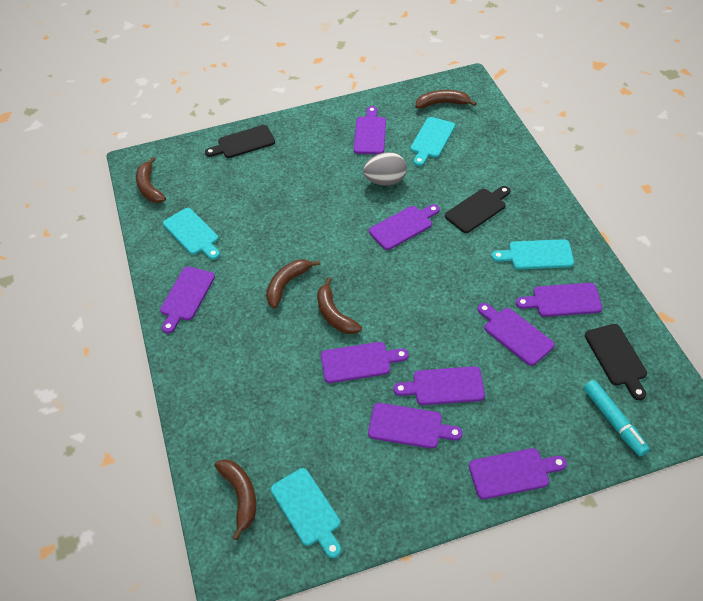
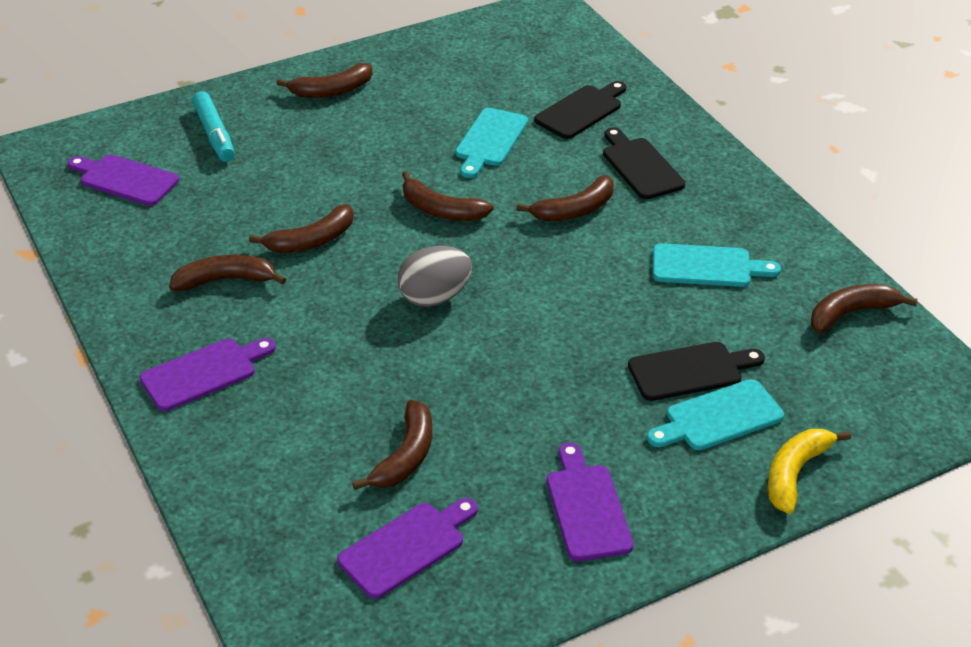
brown banana: 5 -> 7
purple cutting board: 9 -> 4
turquoise cutting board: 4 -> 3
yellow banana: 0 -> 1

